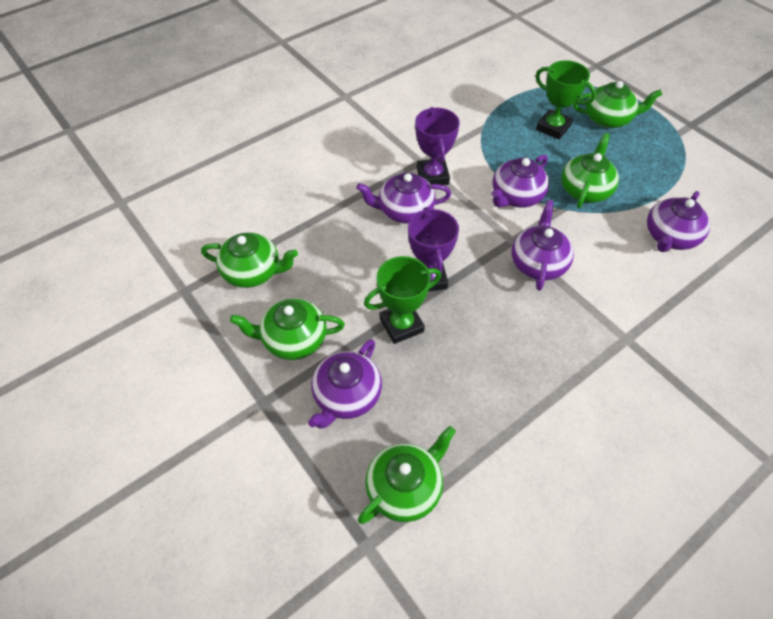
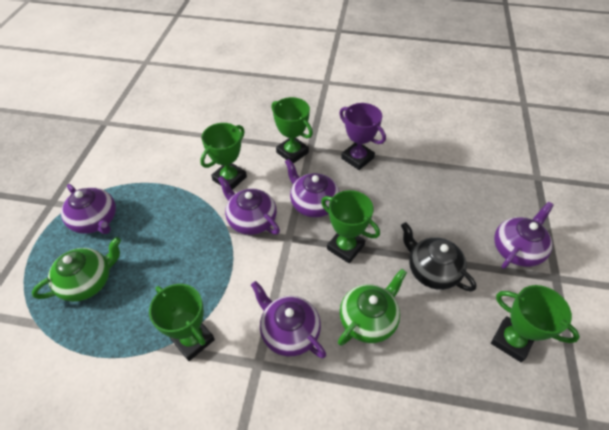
black teapot: 0 -> 1
green teapot: 5 -> 2
green trophy: 2 -> 5
purple trophy: 2 -> 1

